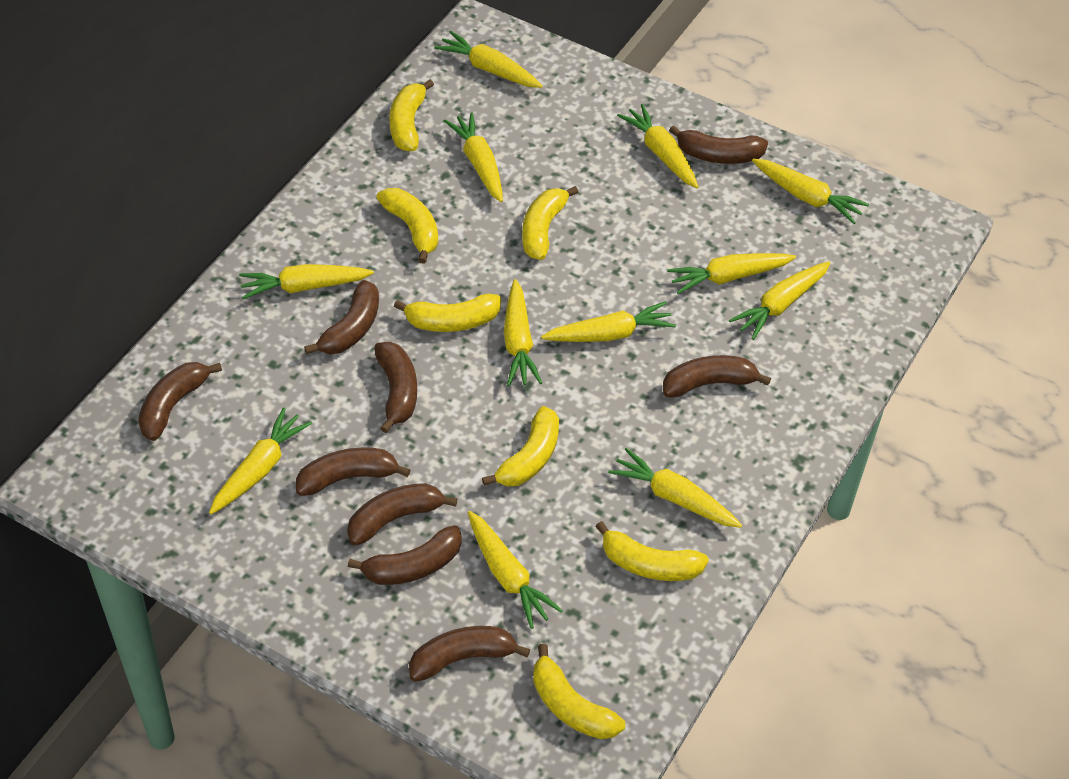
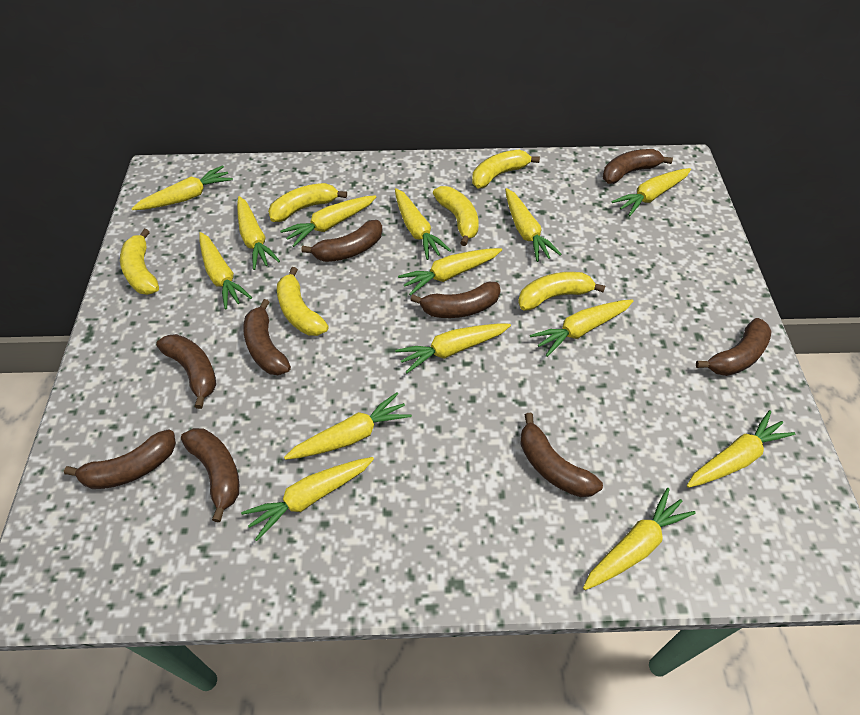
yellow banana: 7 -> 6
yellow carrot: 12 -> 14

